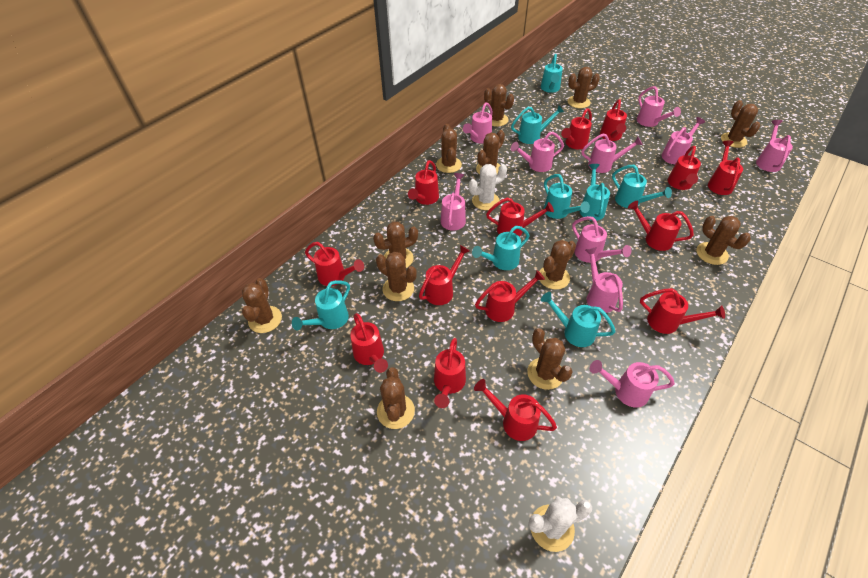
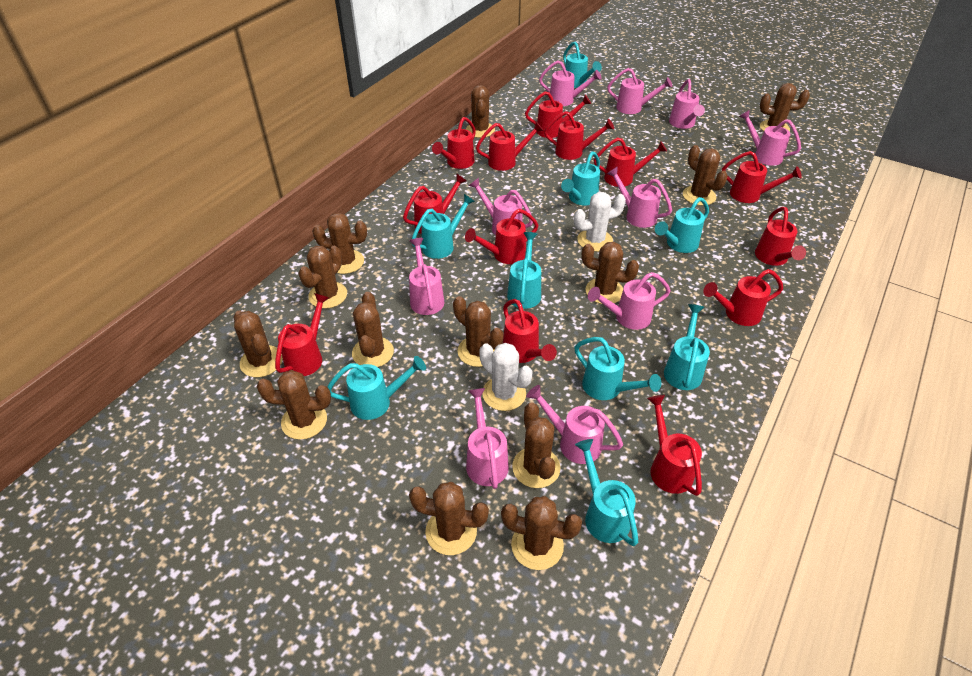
brown cactus: 12 -> 13
red watering can: 14 -> 13
turquoise watering can: 8 -> 9

